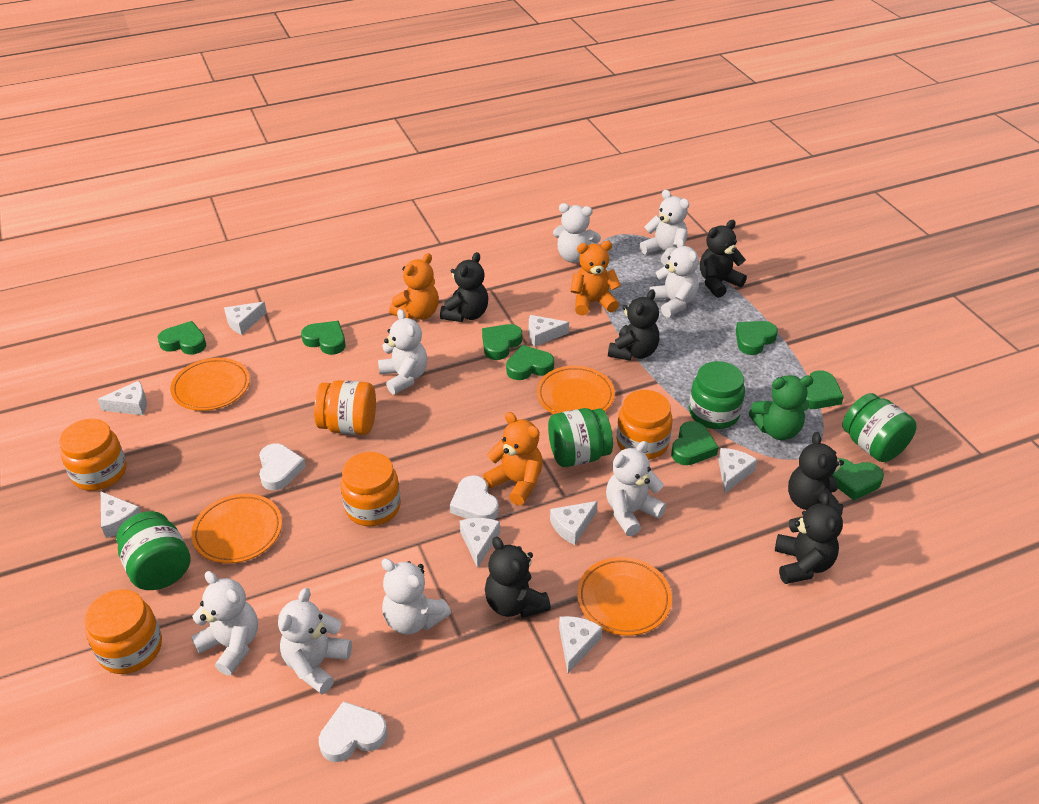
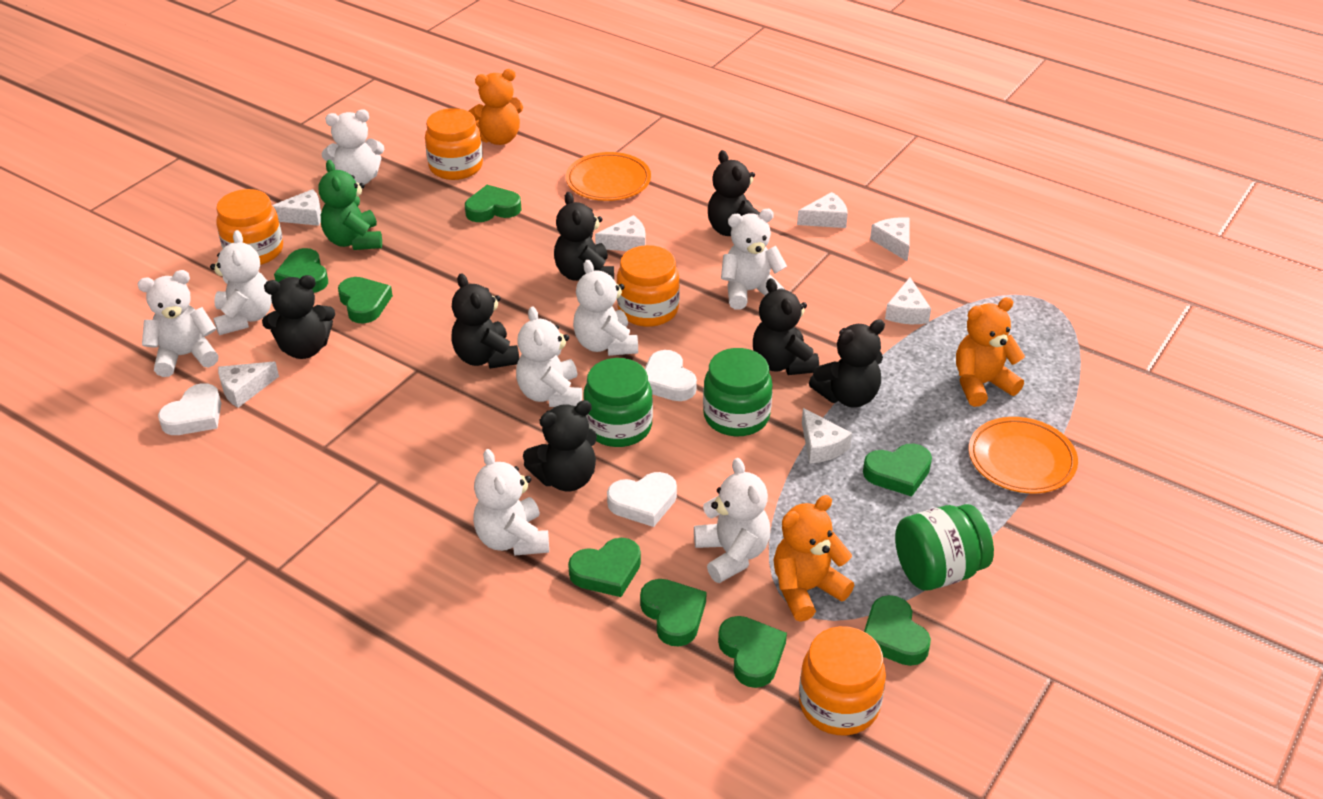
black teddy bear: 6 -> 7
green jar: 4 -> 3
orange jar: 5 -> 4
orange plate: 4 -> 2
white cheese: 8 -> 7

